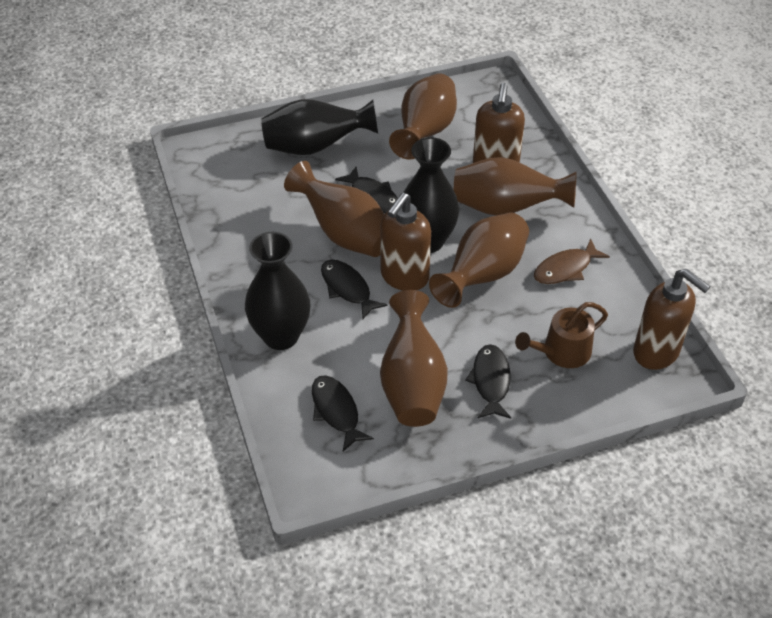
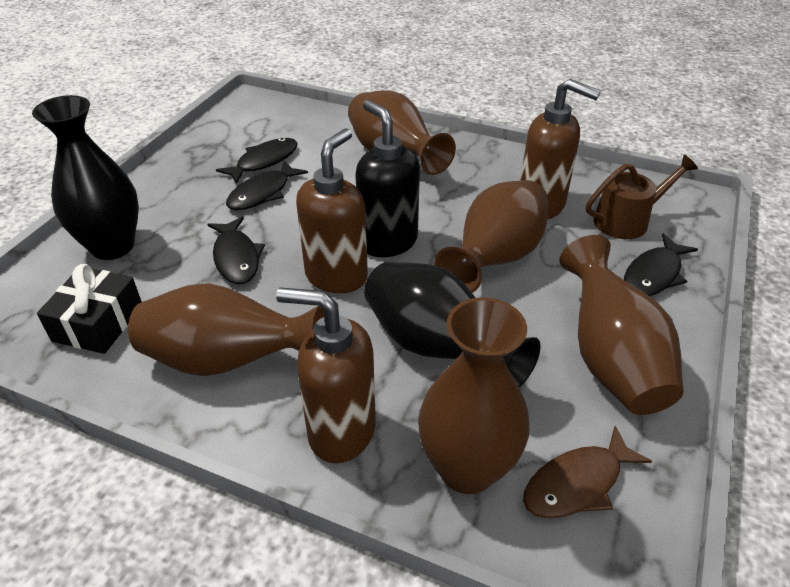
black gift: 0 -> 1
black soap dispenser: 0 -> 1
black vase: 3 -> 2

